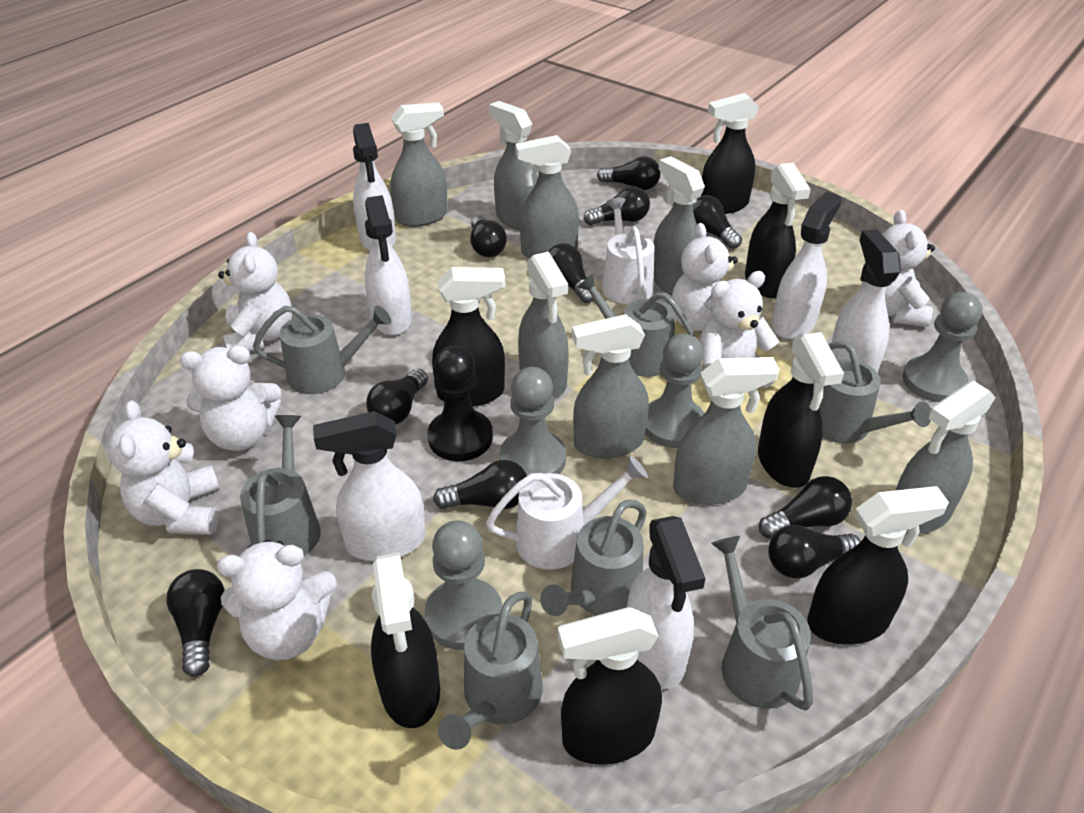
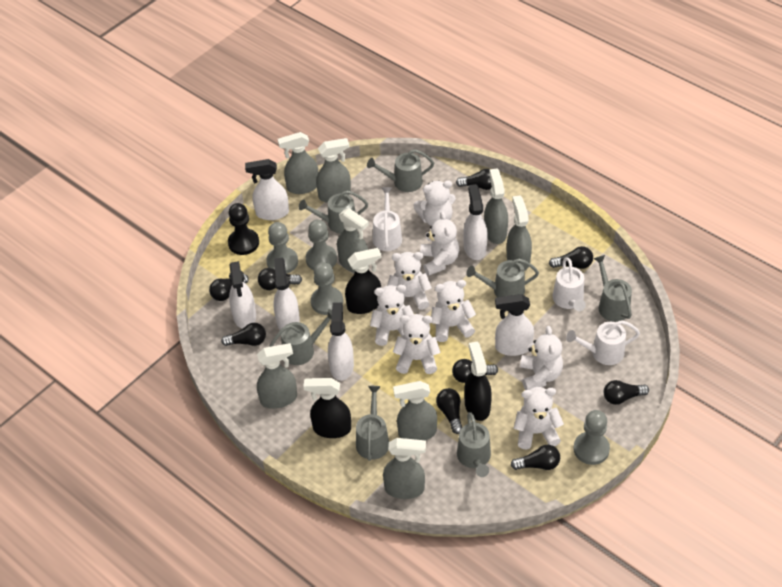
black light bulb: 10 -> 9
black spray bottle: 7 -> 3
white teddy bear: 7 -> 8
white watering can: 2 -> 3

